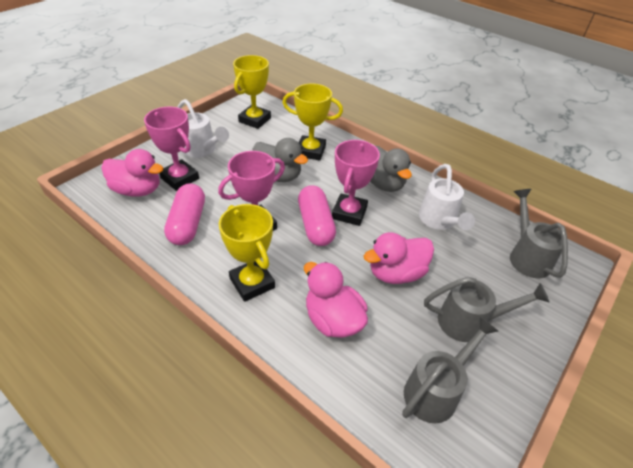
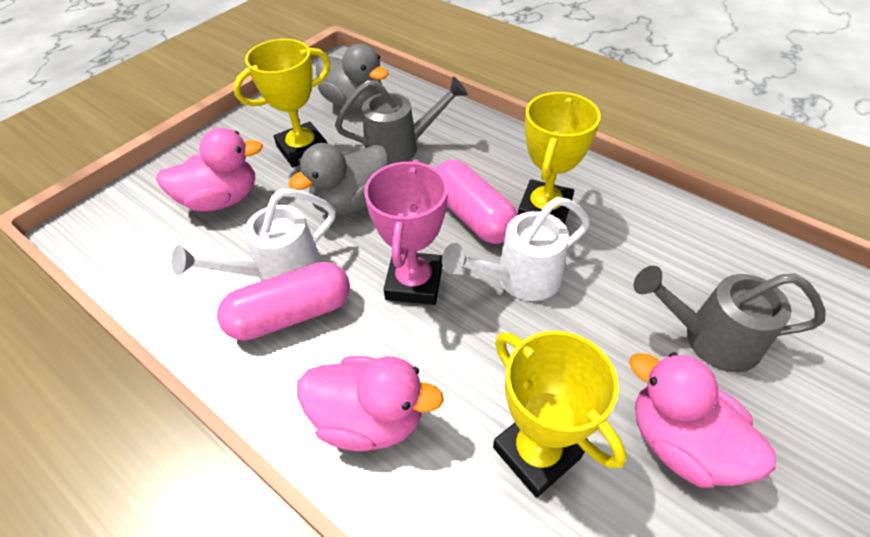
grey watering can: 3 -> 2
pink trophy: 3 -> 1

